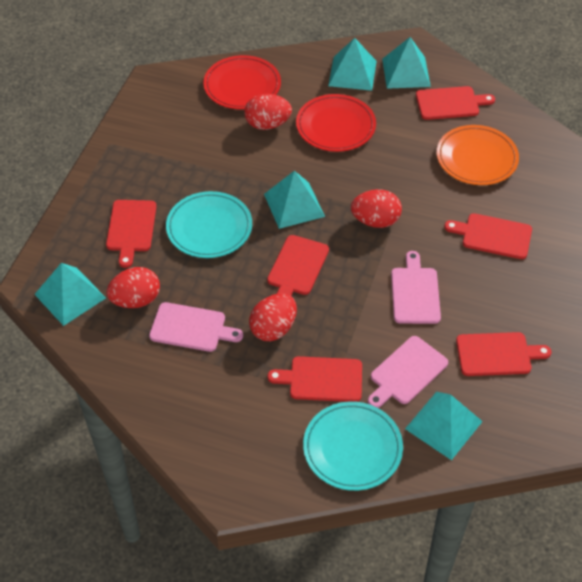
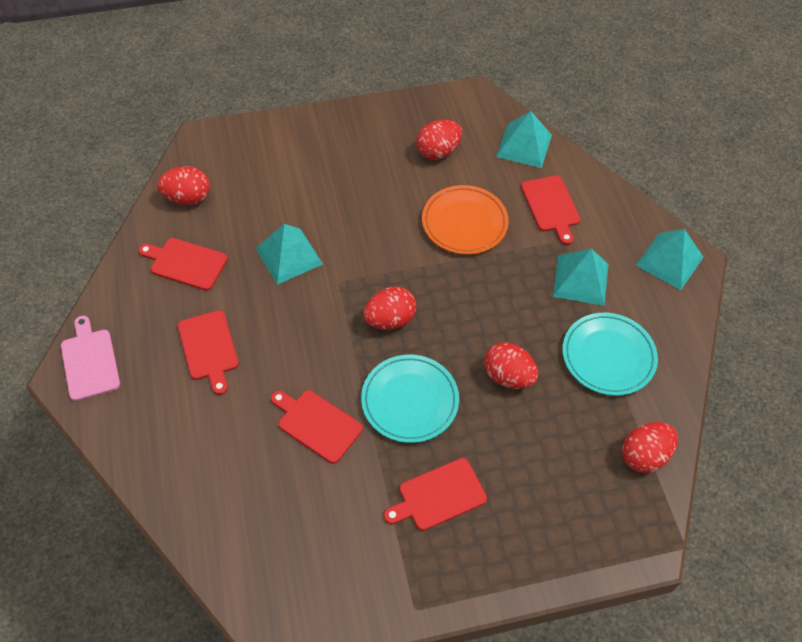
pink cutting board: 3 -> 1
red cutting board: 6 -> 5
red egg: 4 -> 5
red plate: 2 -> 0
turquoise pyramid: 5 -> 4

